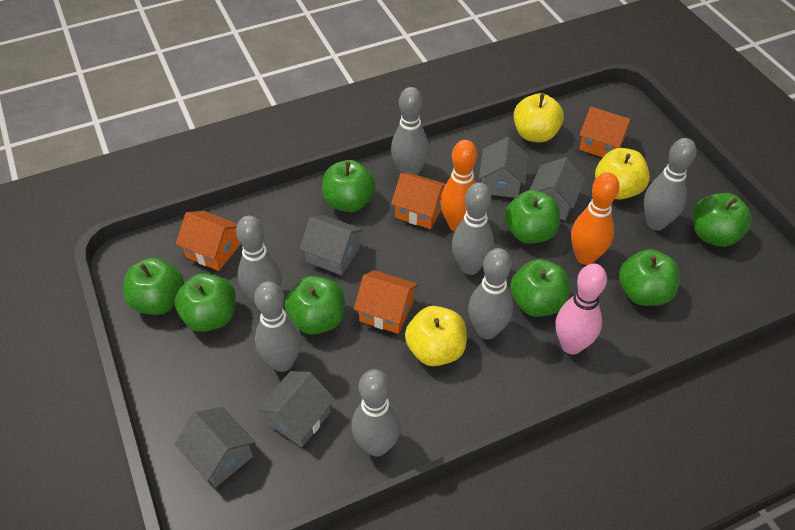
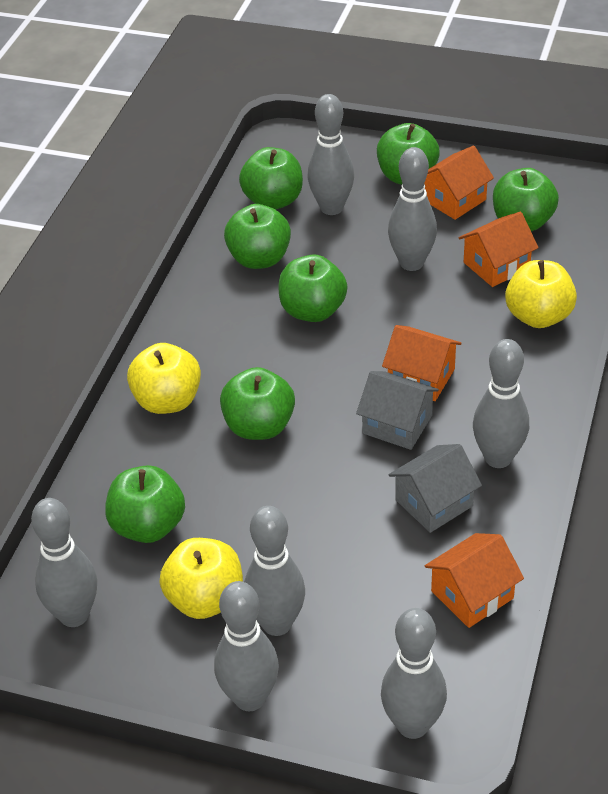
green apple: 8 -> 7
grey house: 5 -> 2
orange bowling pin: 2 -> 0
pink bowling pin: 1 -> 0

